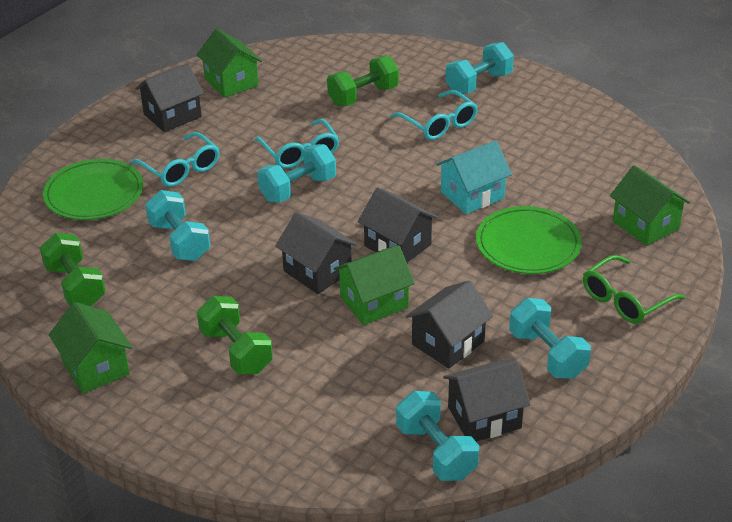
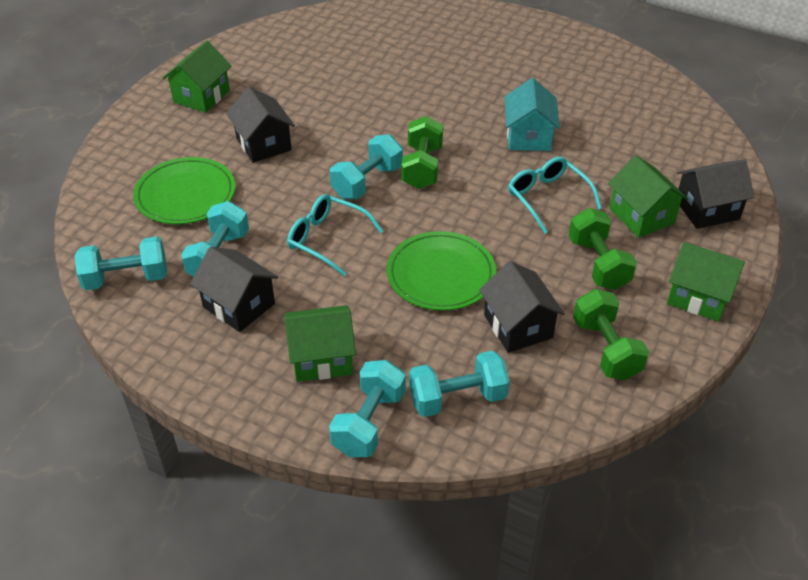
black house: 5 -> 4
green glasses: 1 -> 0
turquoise glasses: 3 -> 2

